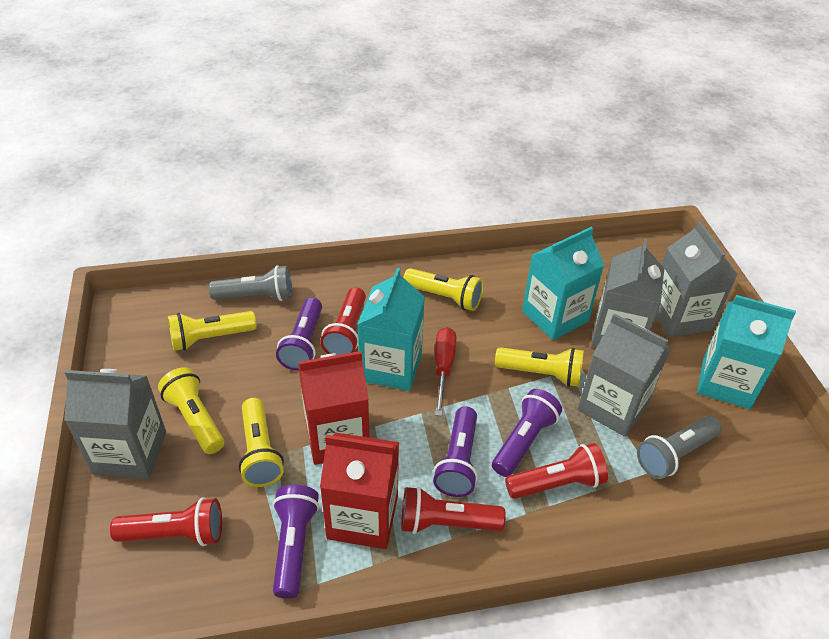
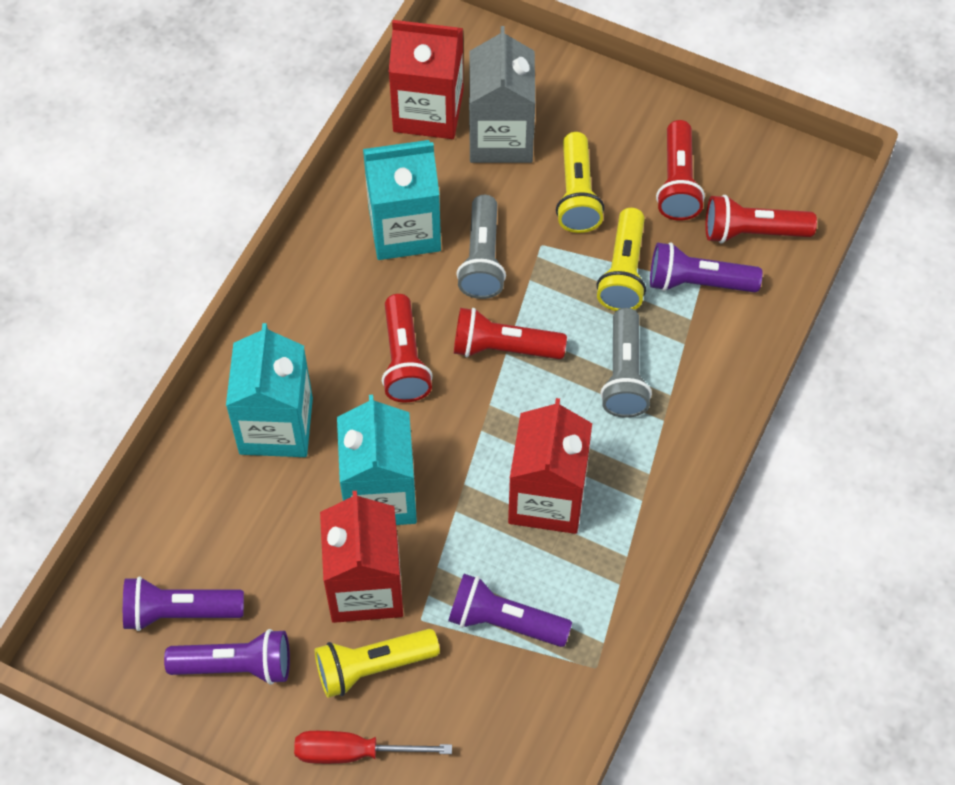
grey carton: 4 -> 1
red carton: 2 -> 3
yellow flashlight: 5 -> 3

